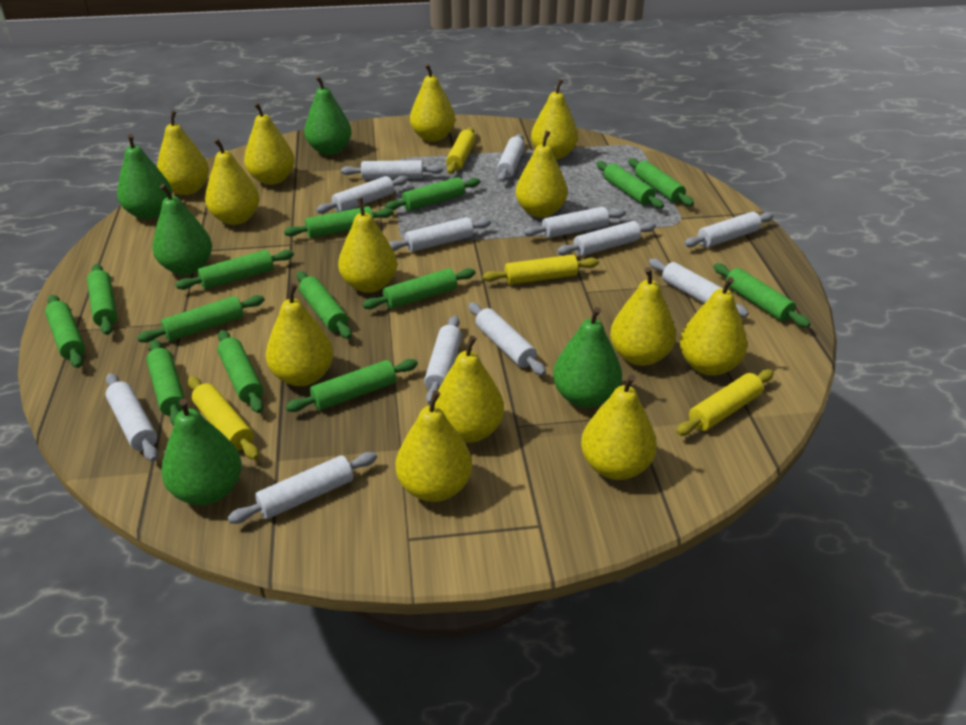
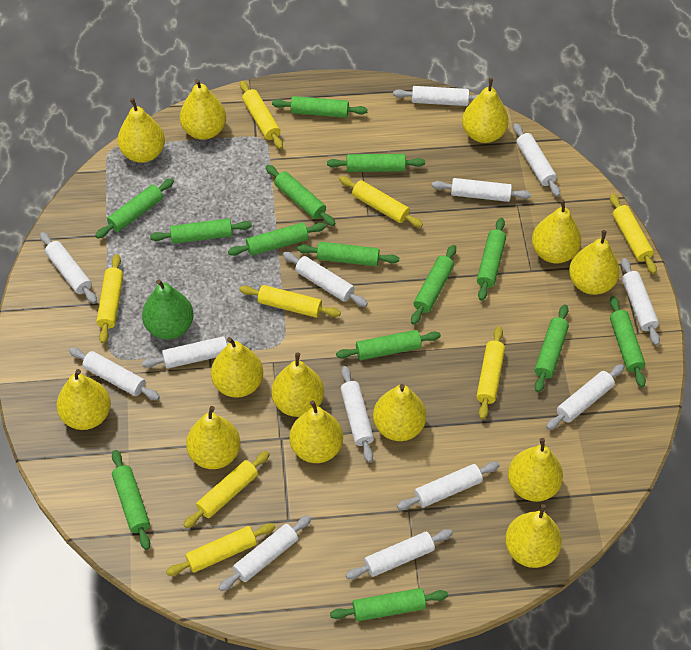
green pear: 5 -> 1
white rolling pin: 12 -> 13
yellow rolling pin: 4 -> 8

